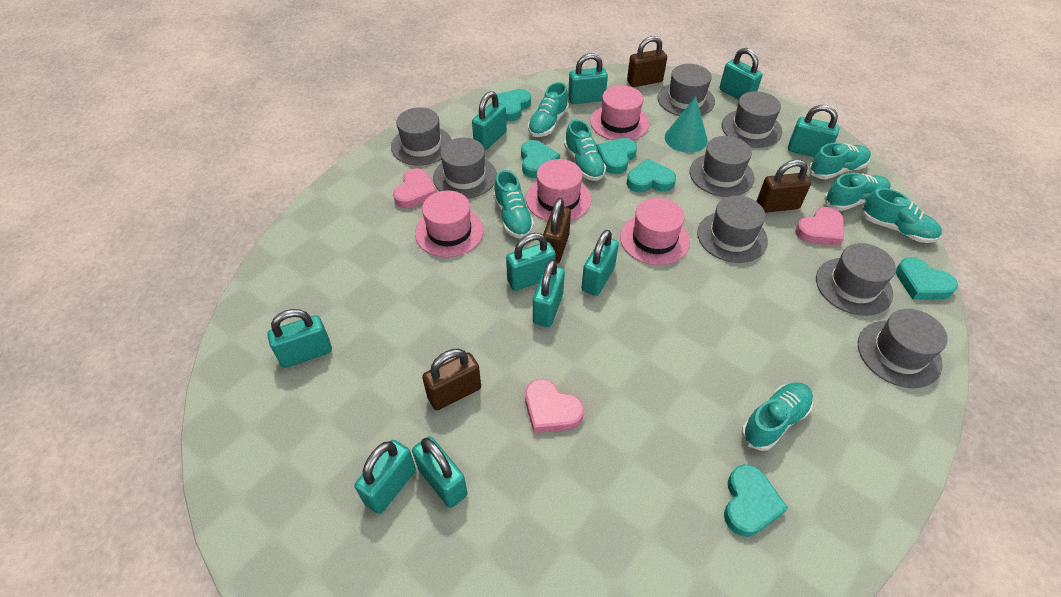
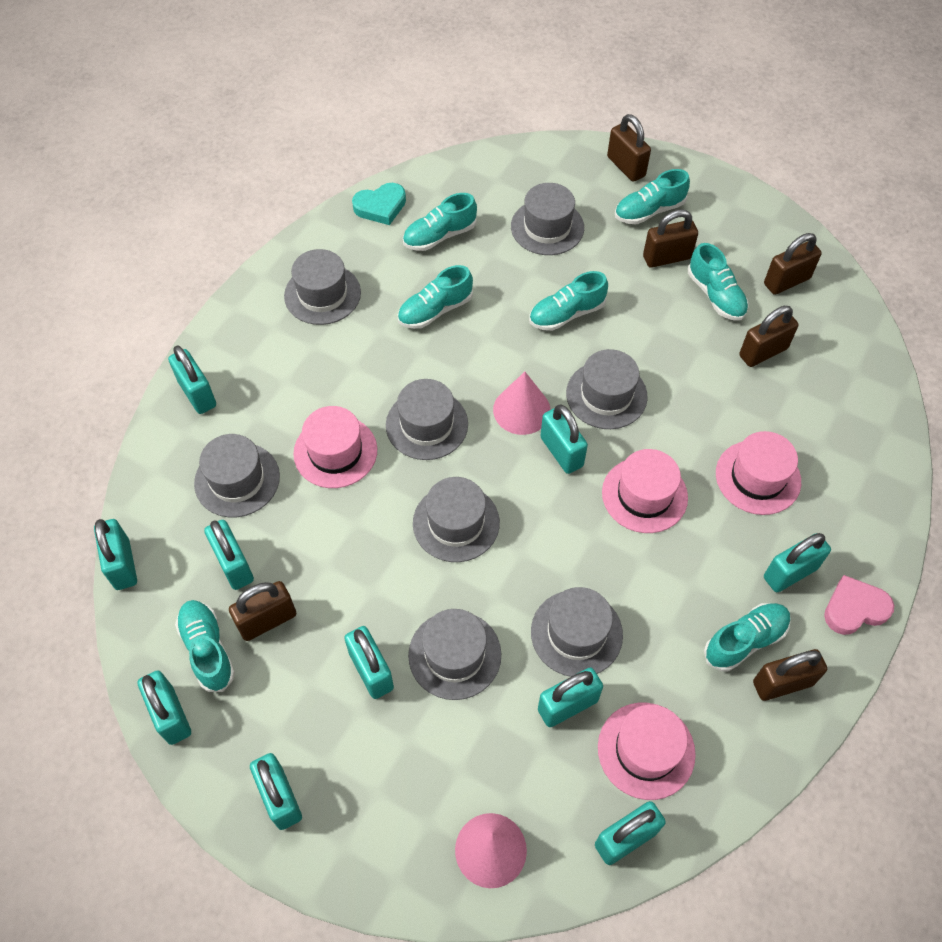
brown padlock: 4 -> 6
pink cone: 0 -> 2
pink heart: 3 -> 1
turquoise cone: 1 -> 0
turquoise heart: 6 -> 1

